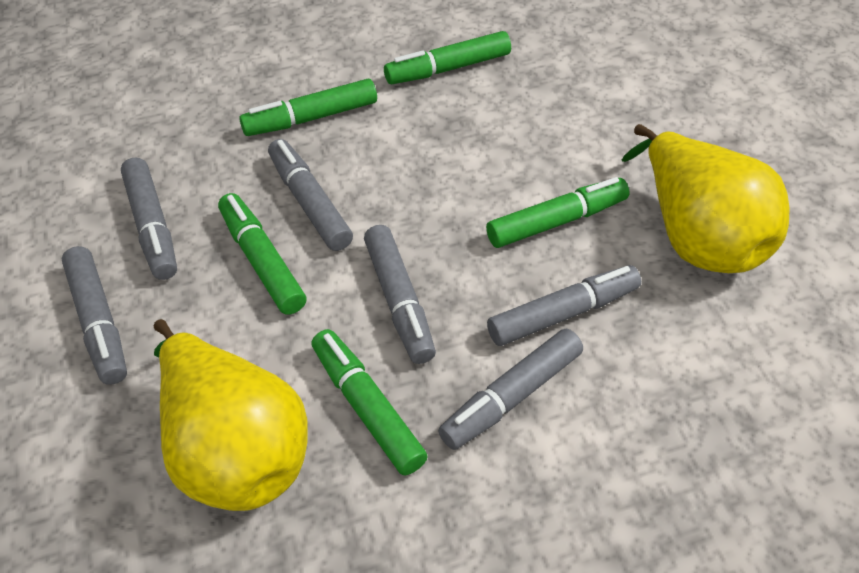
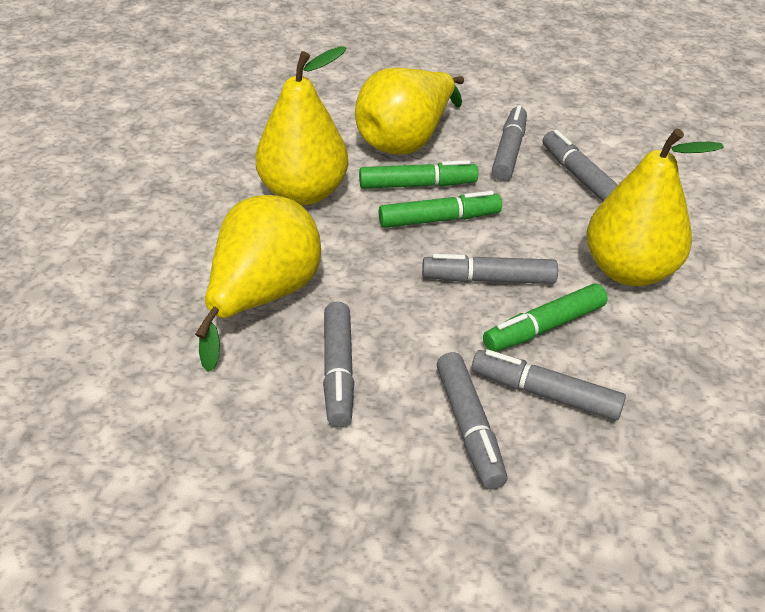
green marker: 5 -> 3
yellow pear: 2 -> 4

